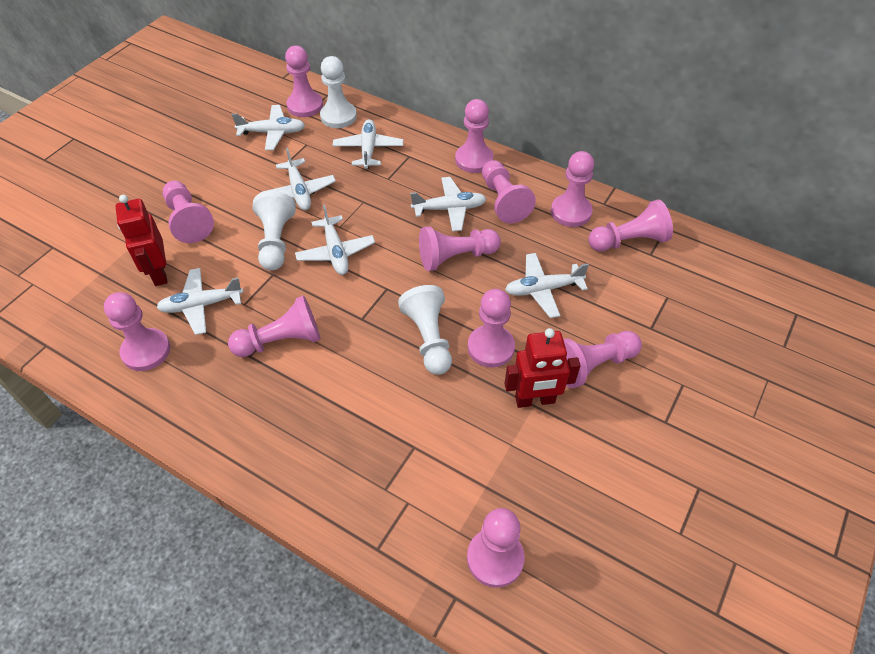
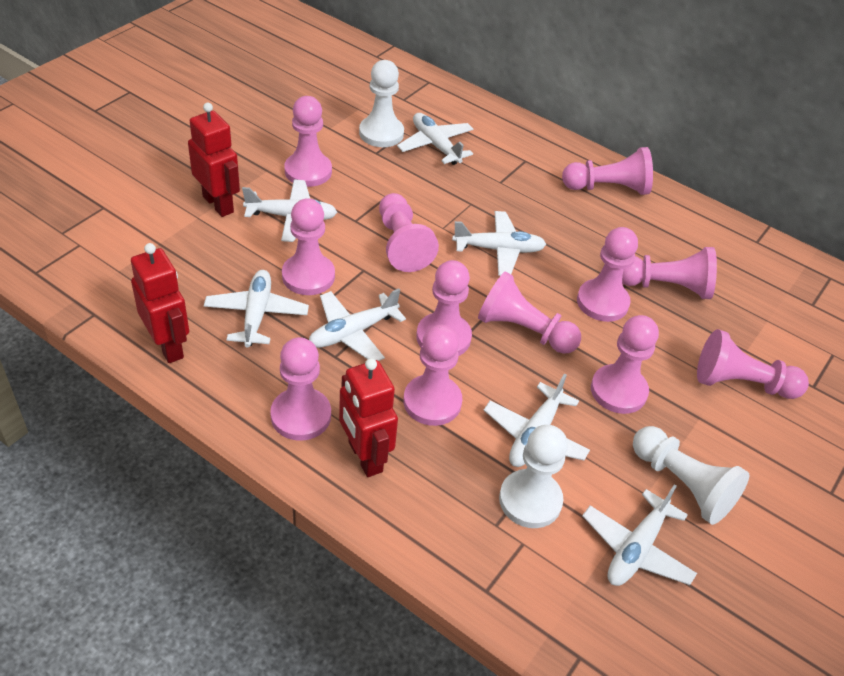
red robot: 2 -> 3

